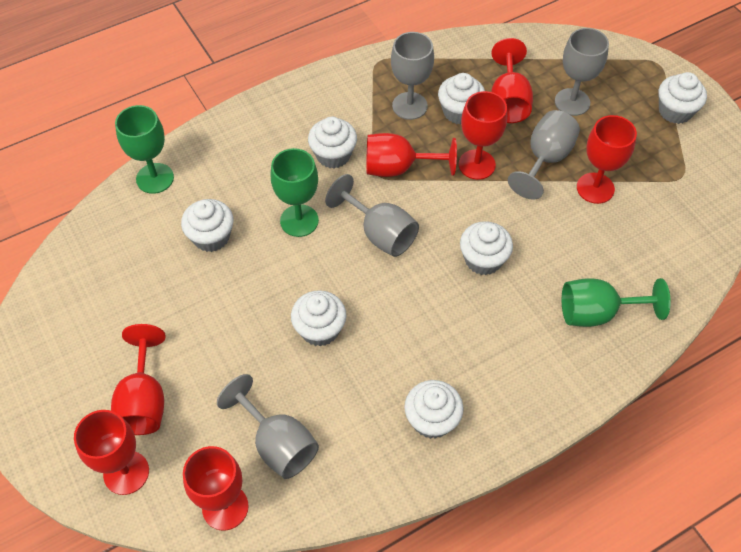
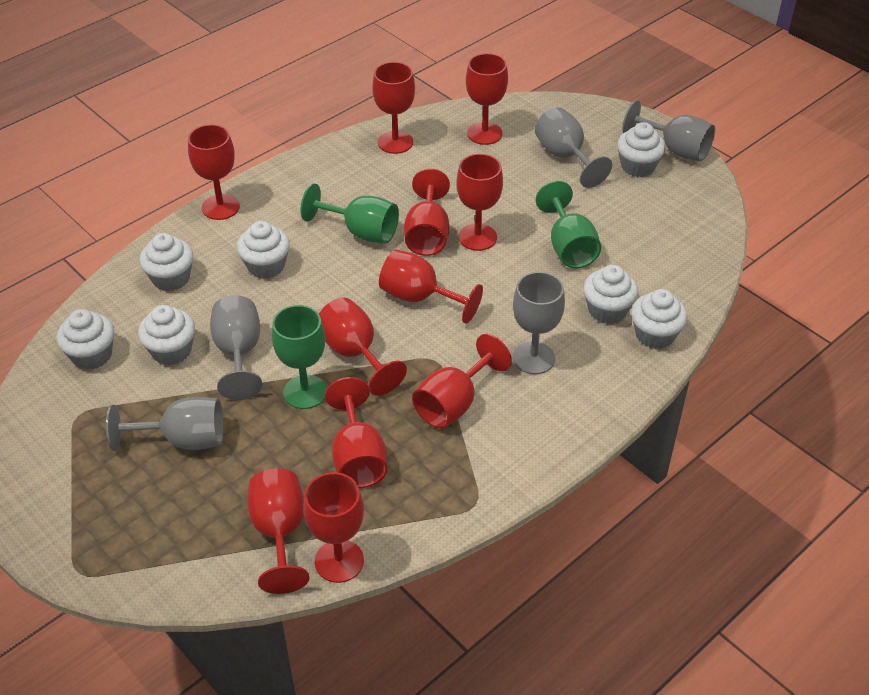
red goblet: 7 -> 11

